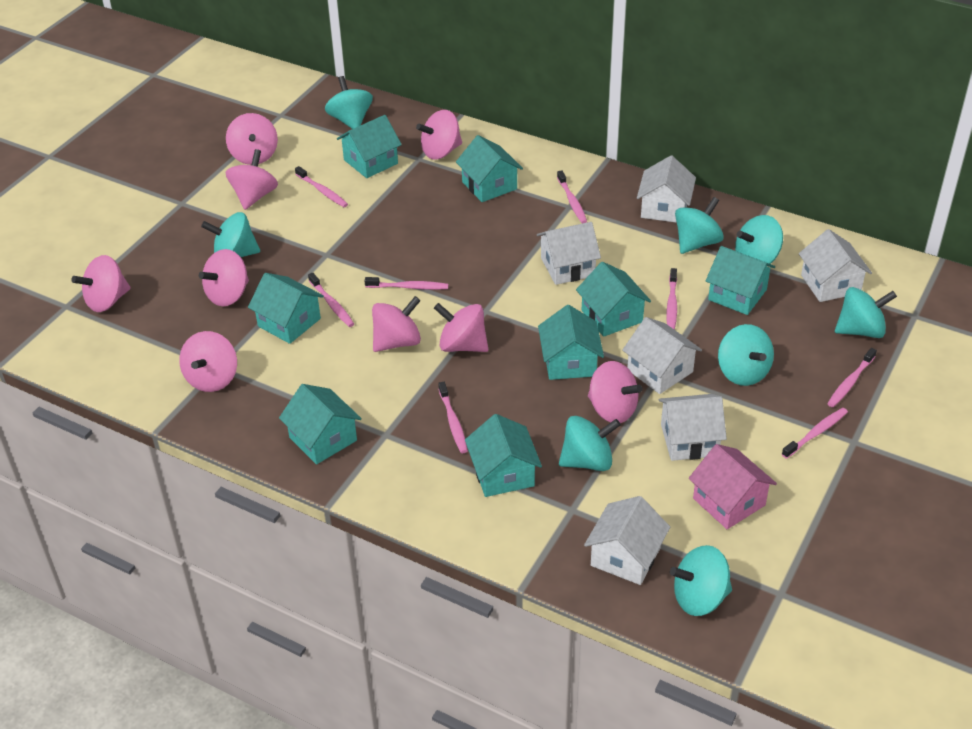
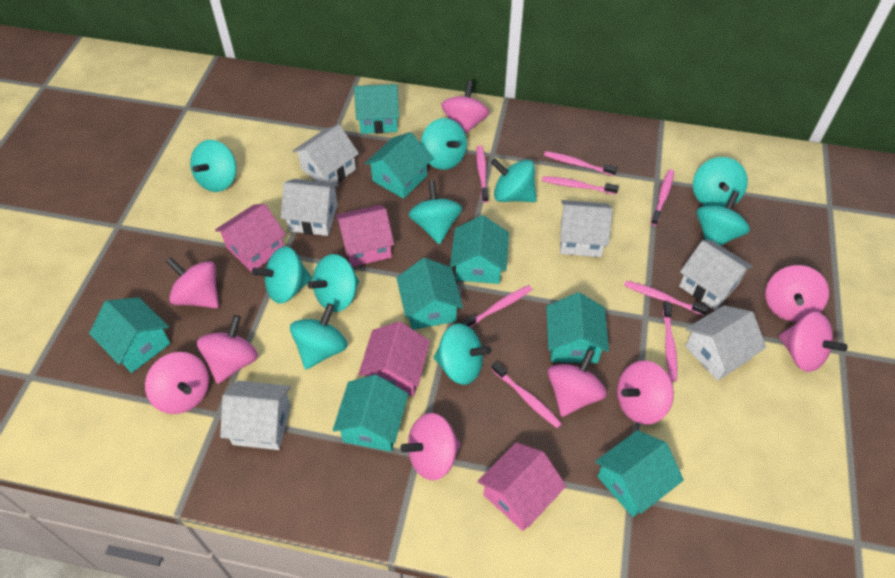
pink house: 1 -> 4
turquoise spinning top: 8 -> 10

